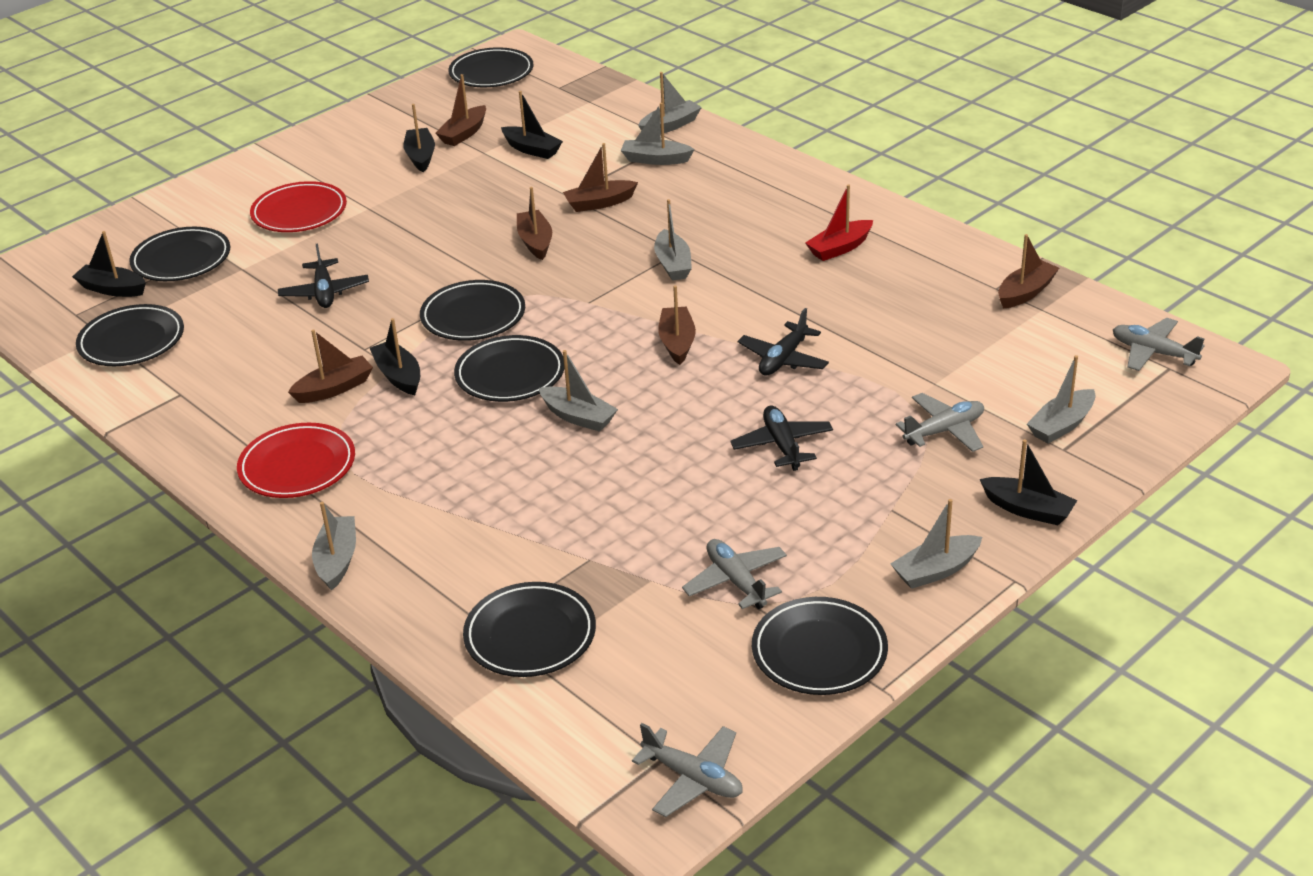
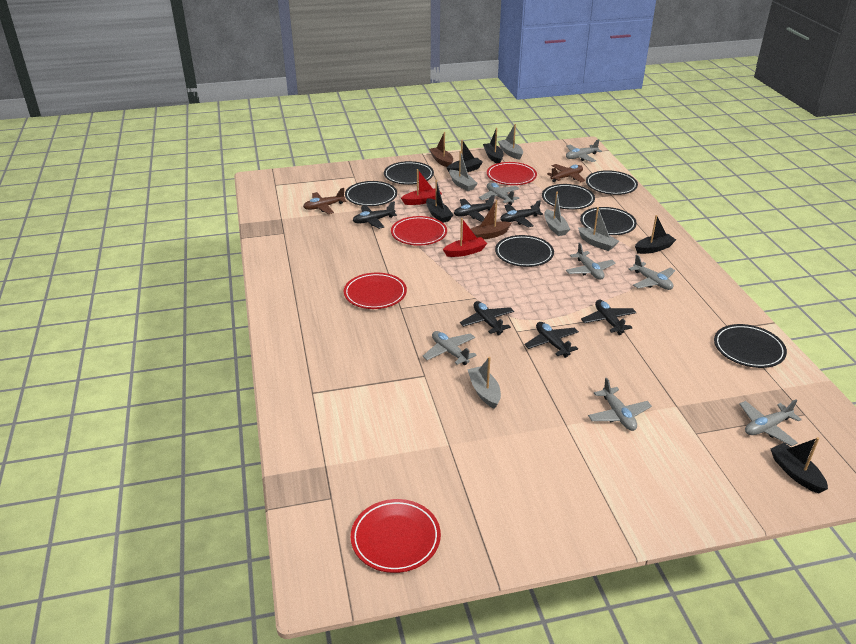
black plane: 3 -> 6
brown boat: 6 -> 2
brown plane: 0 -> 2
grey boat: 7 -> 5
grey plane: 4 -> 7
red boat: 1 -> 2
red plate: 2 -> 4

